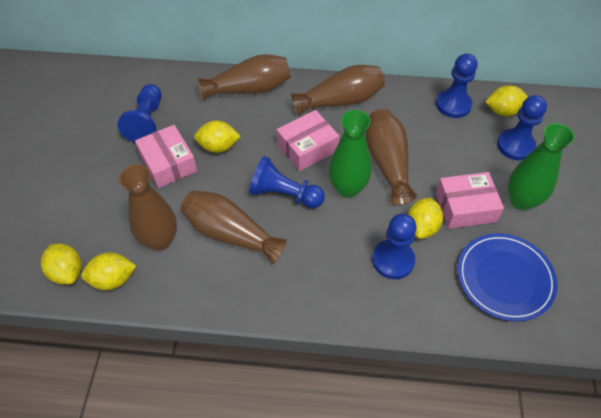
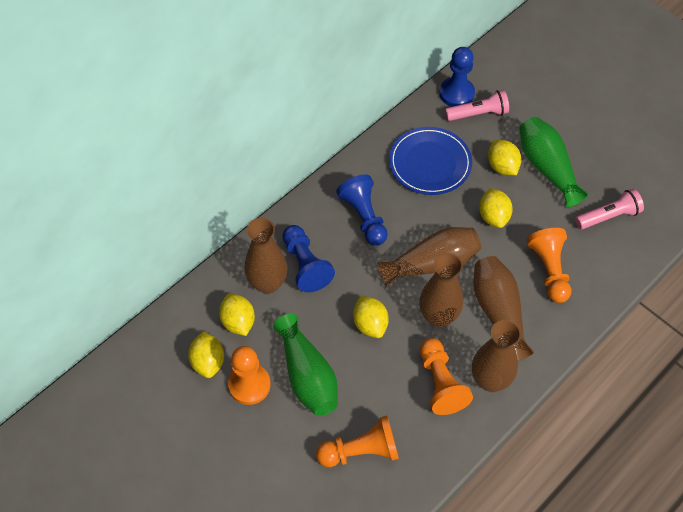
blue pawn: 5 -> 3
orange pawn: 0 -> 4
pink box: 3 -> 0
pink flashlight: 0 -> 2

